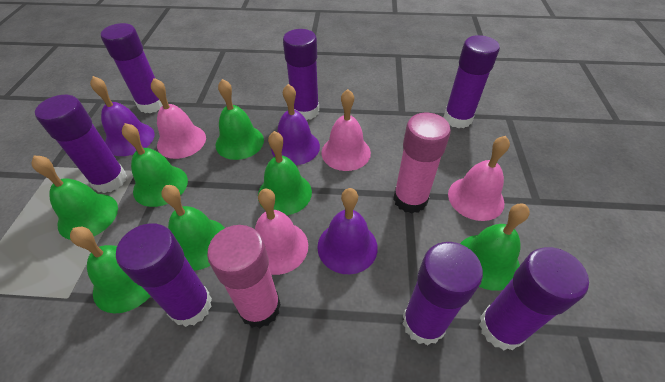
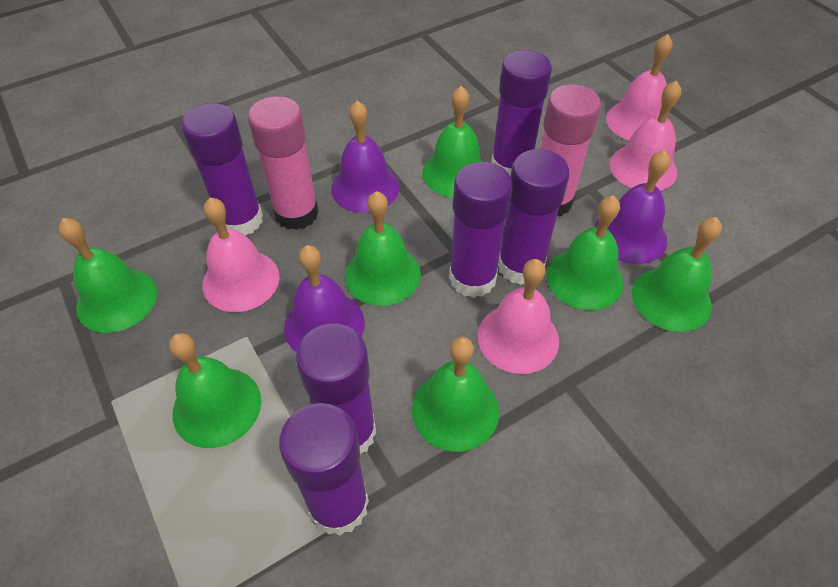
purple glue stick: 7 -> 6

